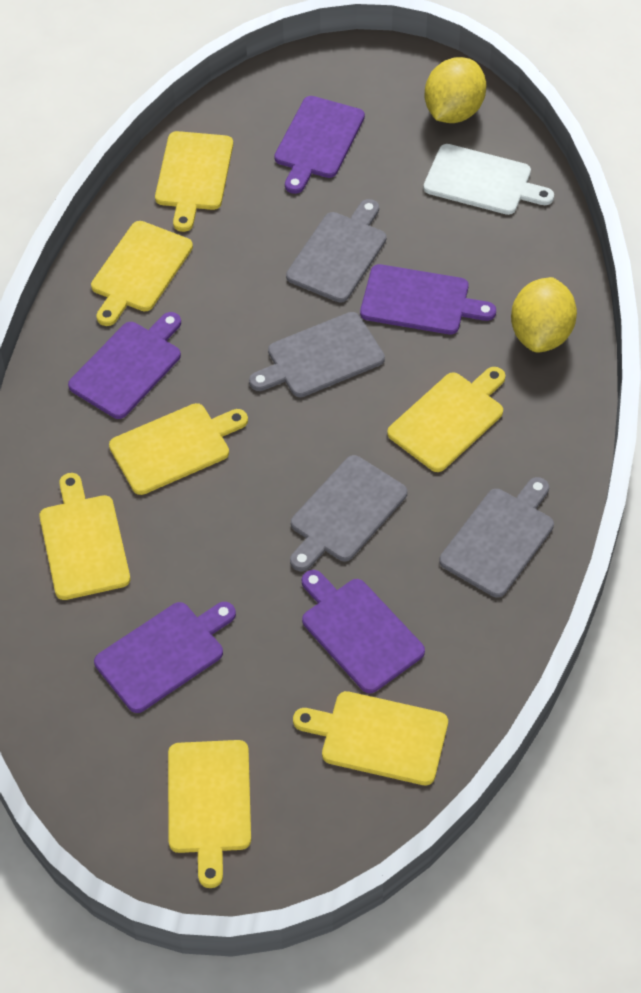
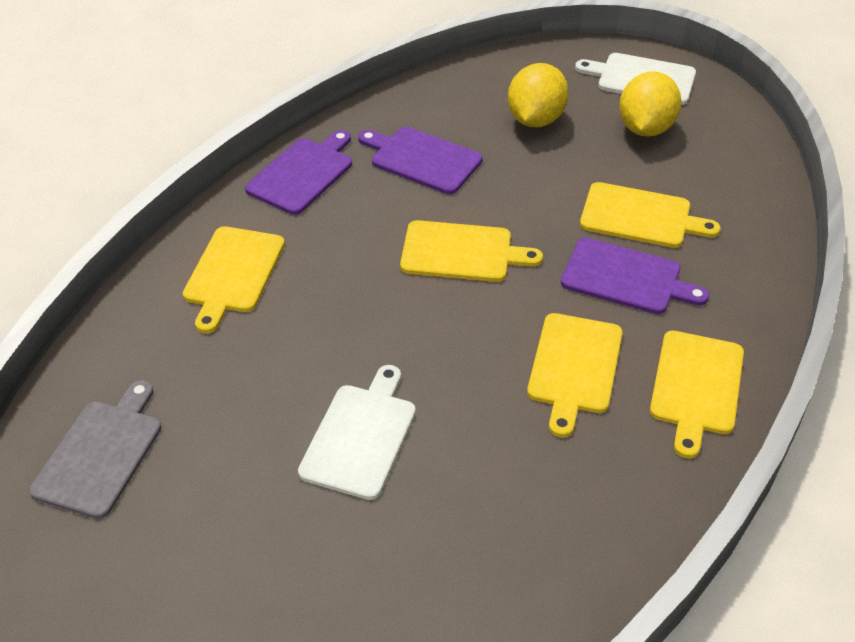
grey cutting board: 4 -> 1
purple cutting board: 5 -> 3
white cutting board: 1 -> 2
yellow cutting board: 7 -> 5

